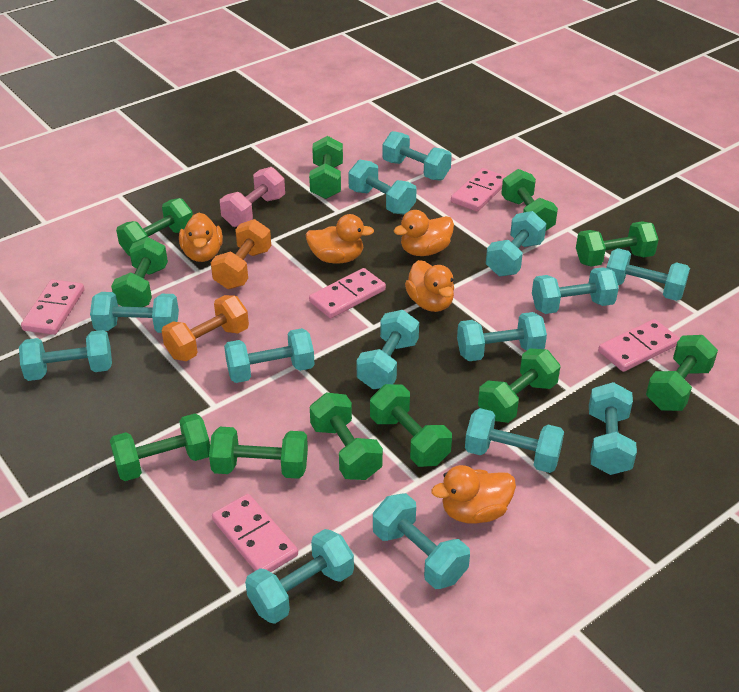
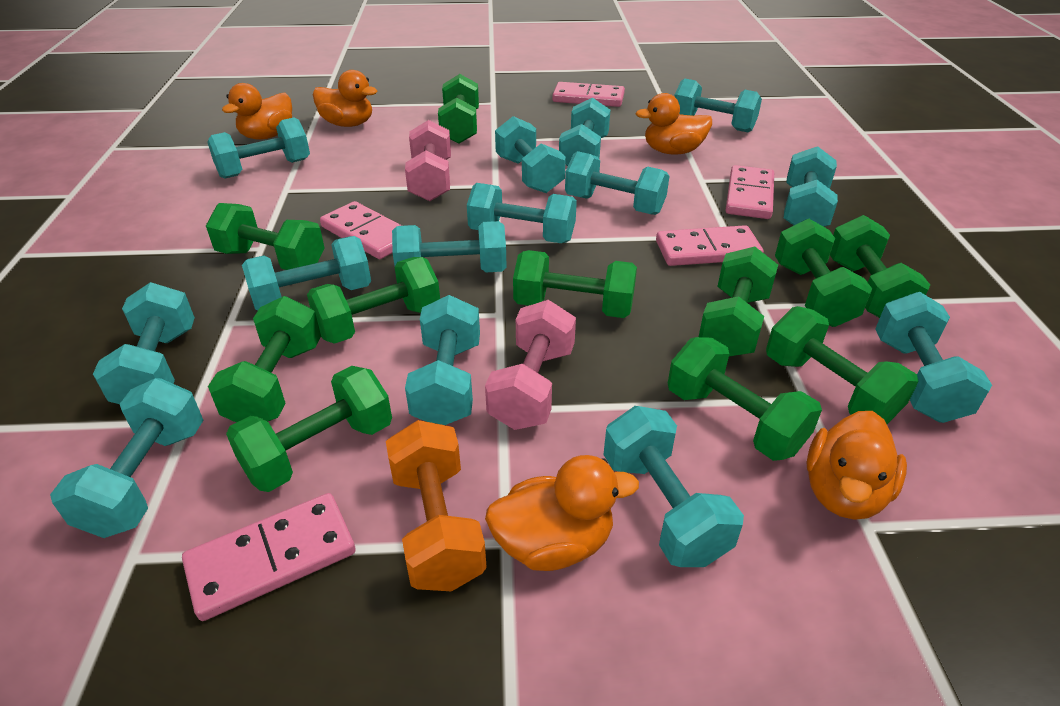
orange dumbbell: 2 -> 1
pink dumbbell: 1 -> 2

